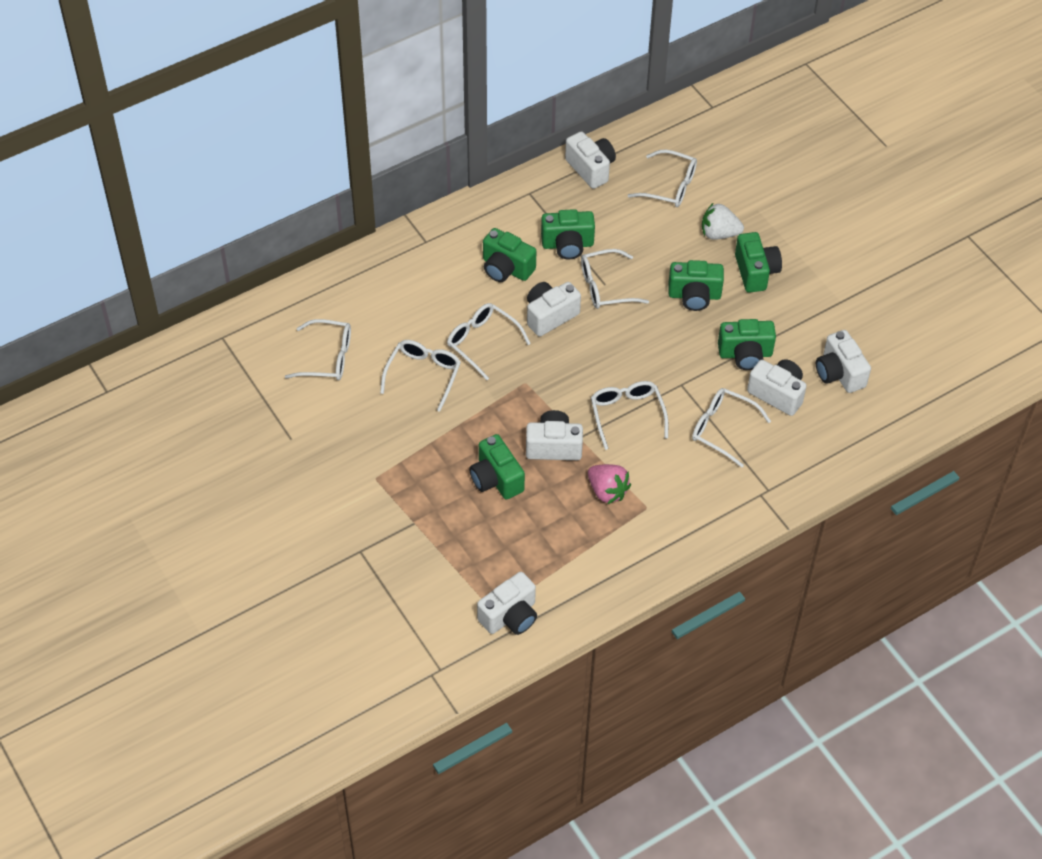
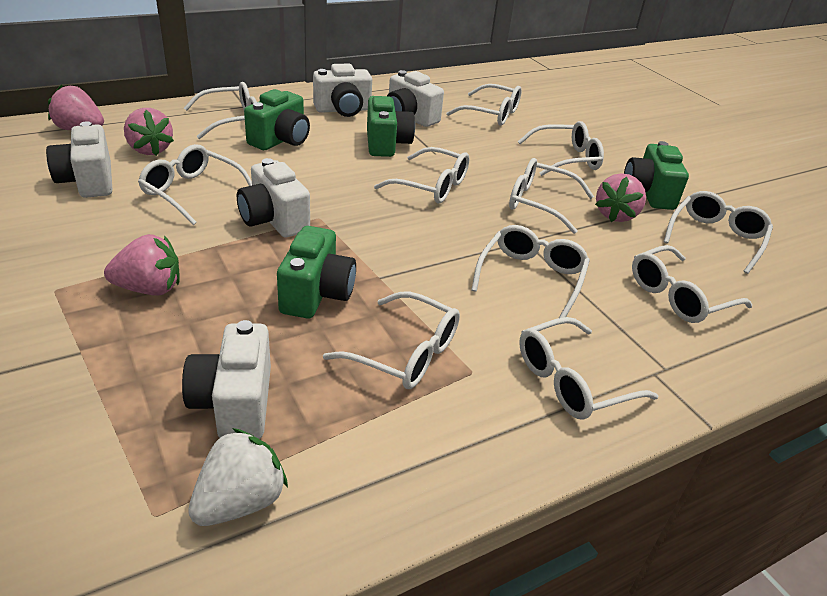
green camera: 6 -> 4
pink strawberry: 1 -> 4
white camera: 6 -> 5
white glasses: 7 -> 11

